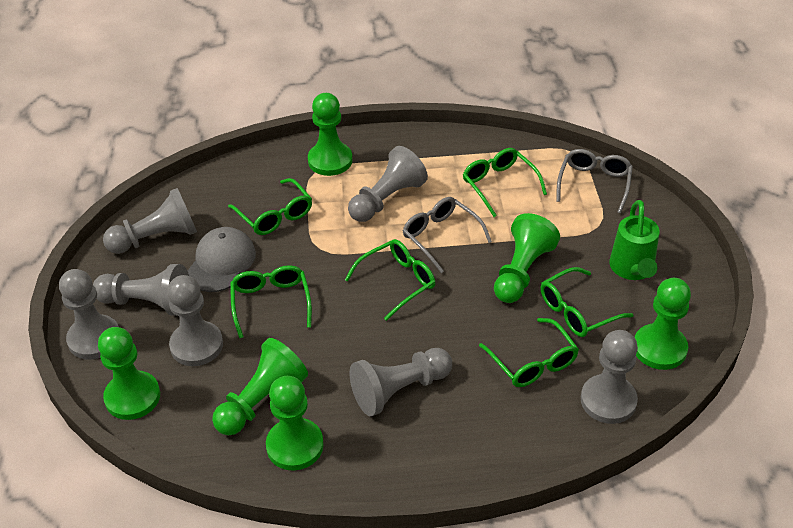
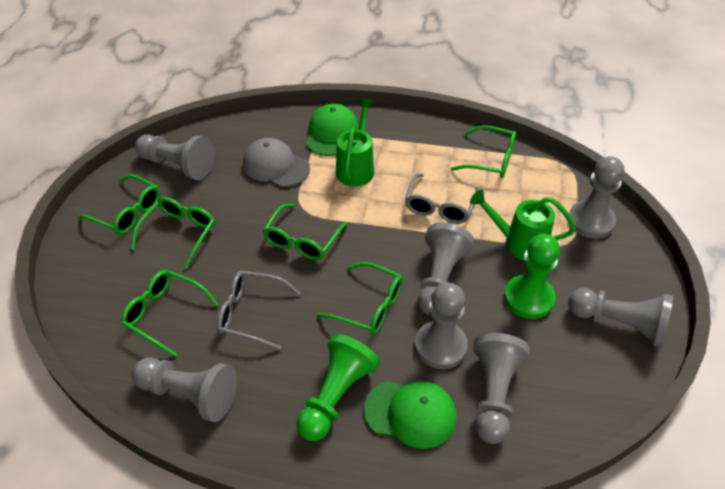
green cap: 0 -> 2
green pawn: 6 -> 2
green watering can: 1 -> 2

